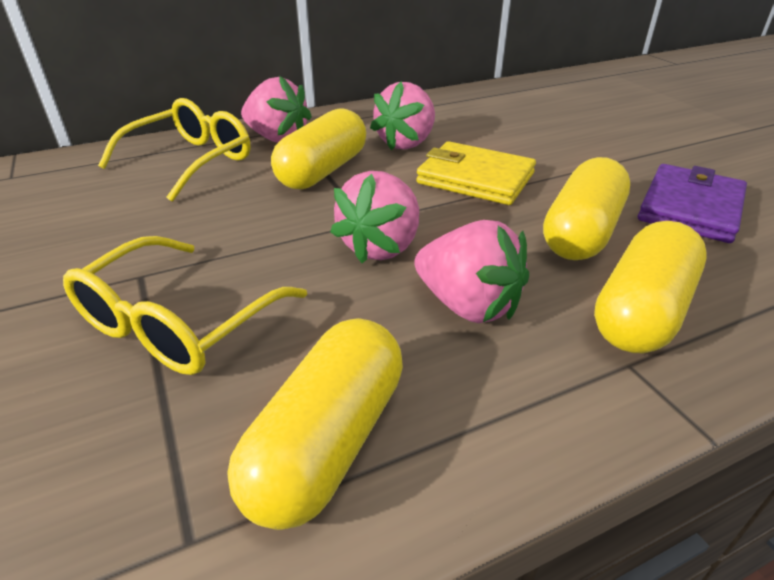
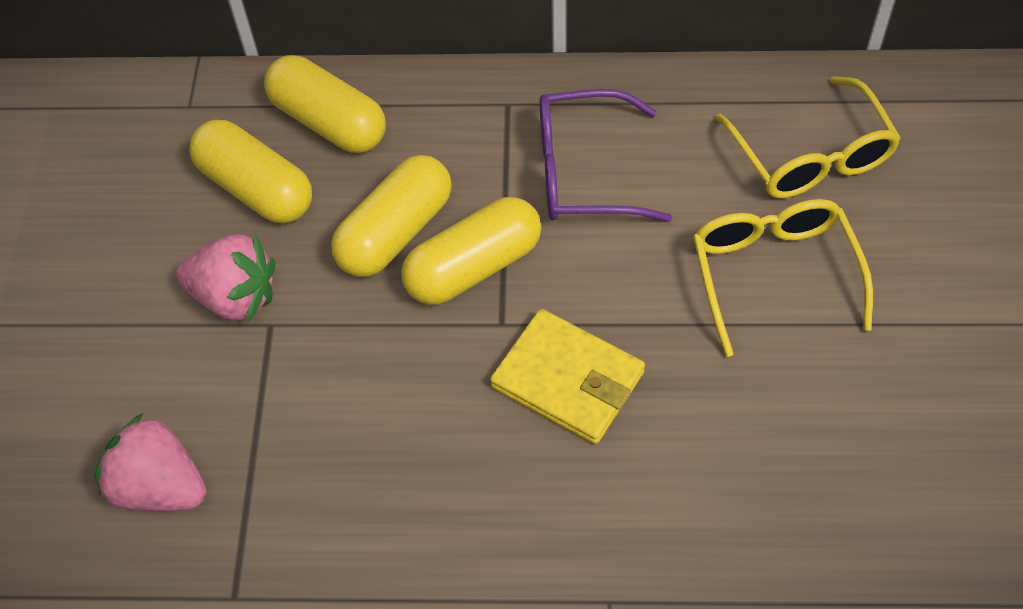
pink strawberry: 4 -> 2
purple glasses: 0 -> 1
purple wallet: 1 -> 0

